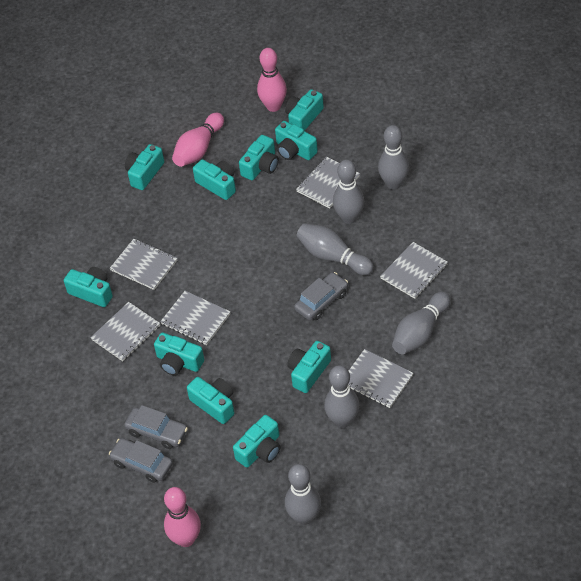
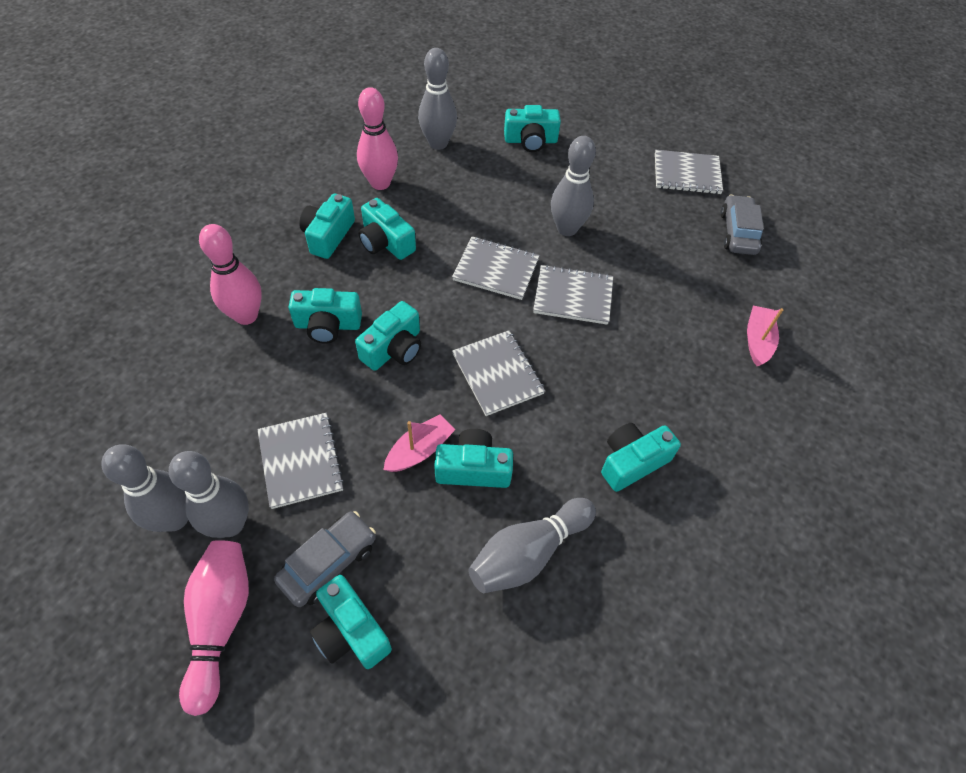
grey bowling pin: 6 -> 5
grey car: 3 -> 2
grey notebook: 6 -> 5
pink boat: 0 -> 2
turquoise camera: 10 -> 8

